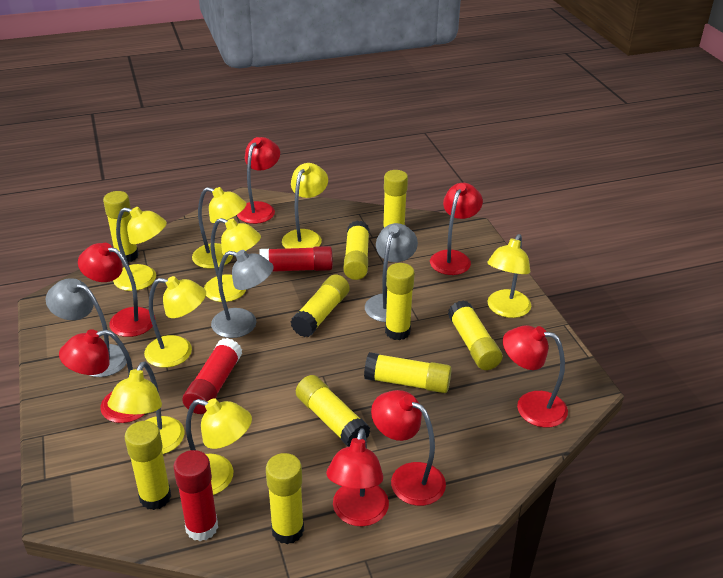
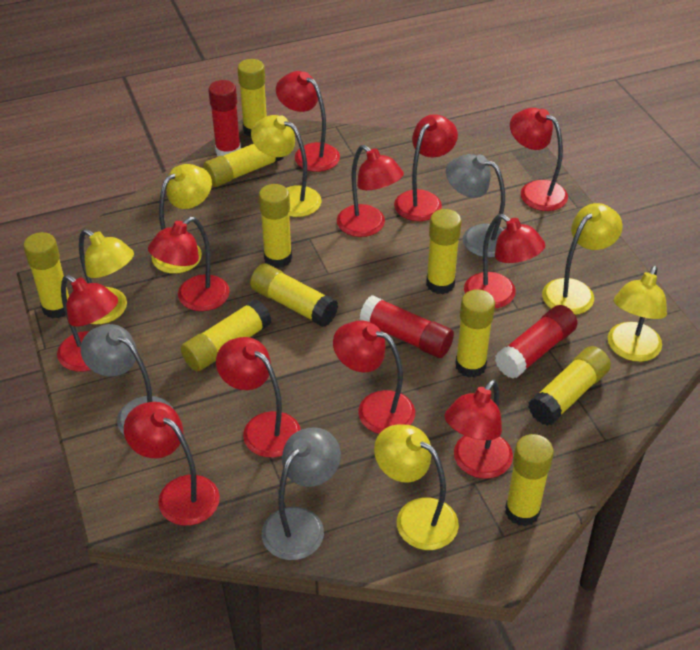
red lamp: 7 -> 11
yellow lamp: 8 -> 6

